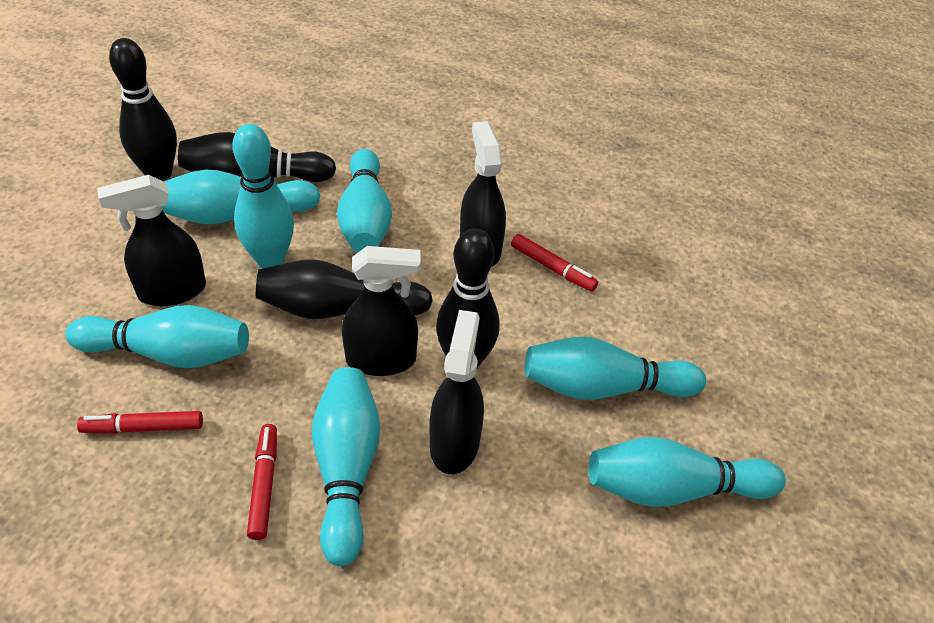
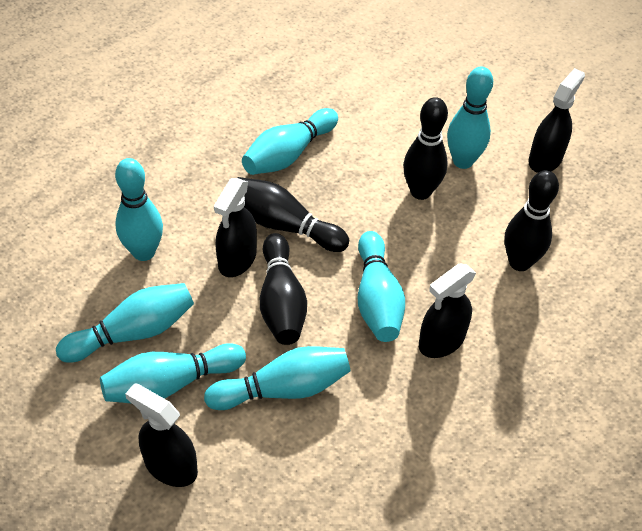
red marker: 3 -> 0

